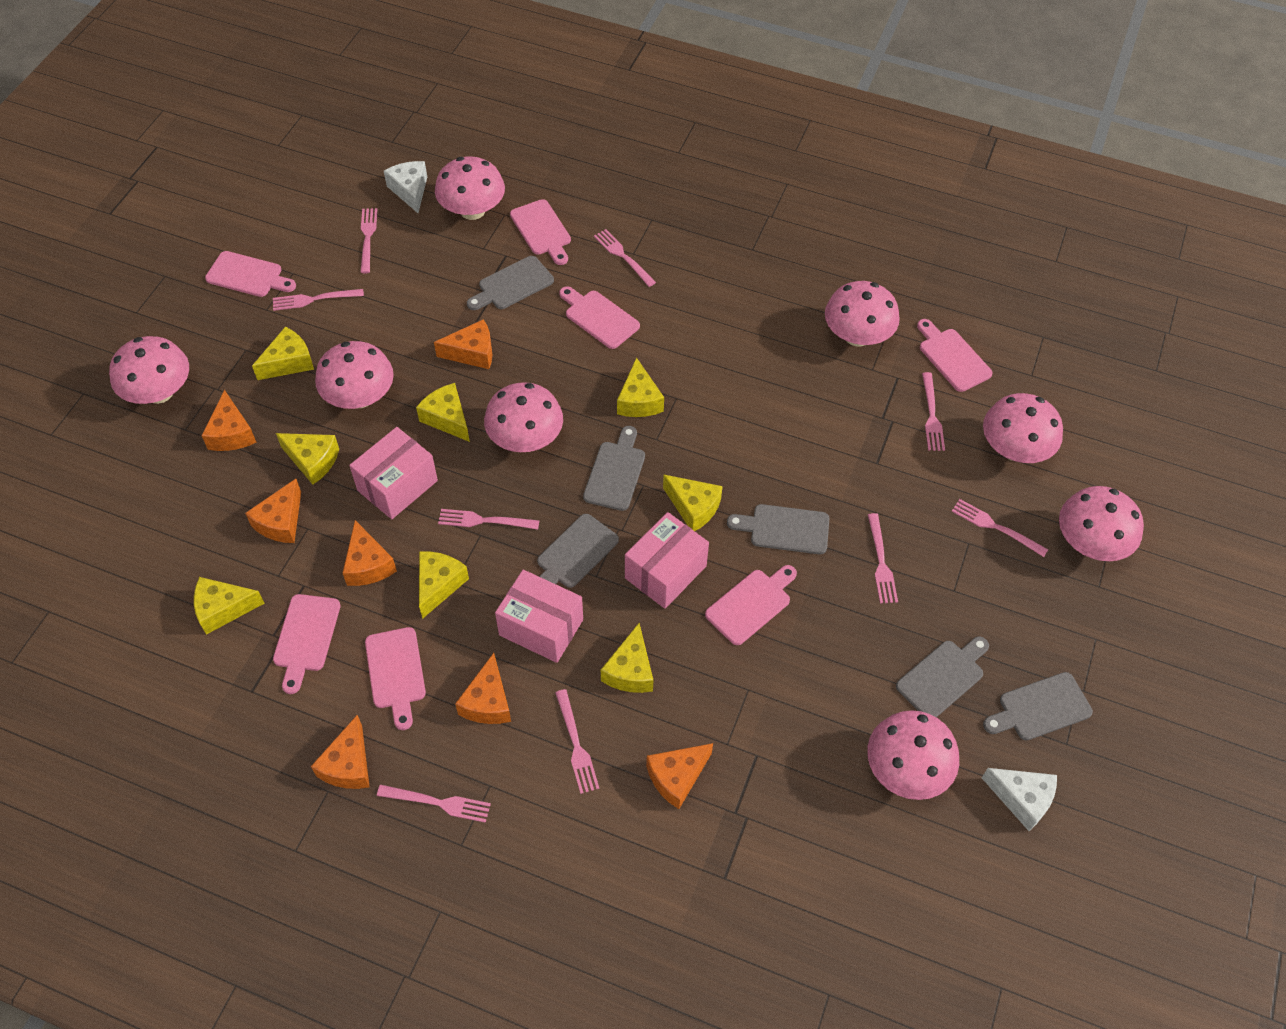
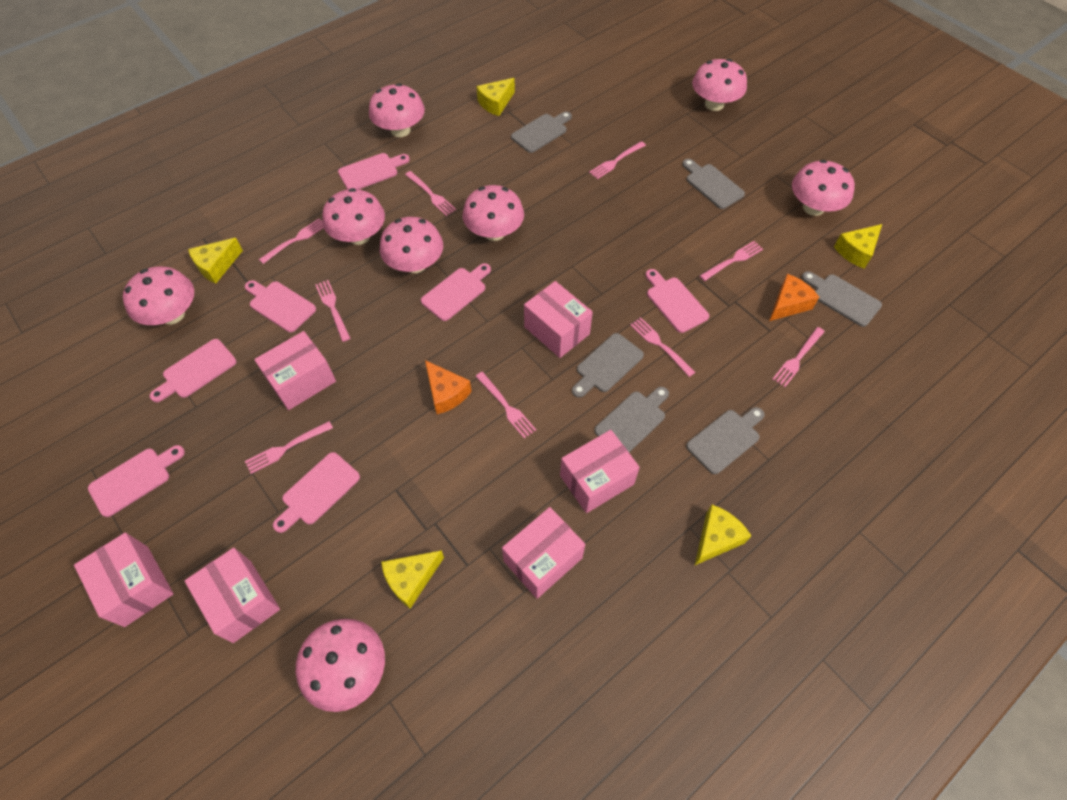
orange cheese: 7 -> 2
pink box: 3 -> 6
white cheese: 2 -> 0
yellow cheese: 8 -> 5

